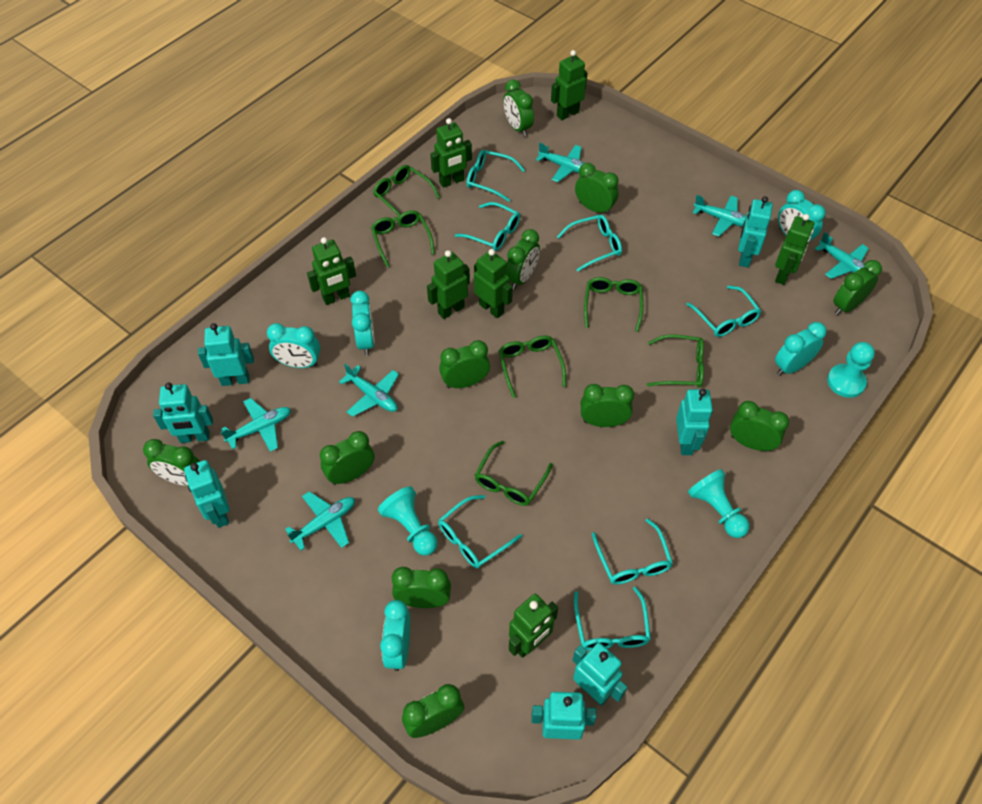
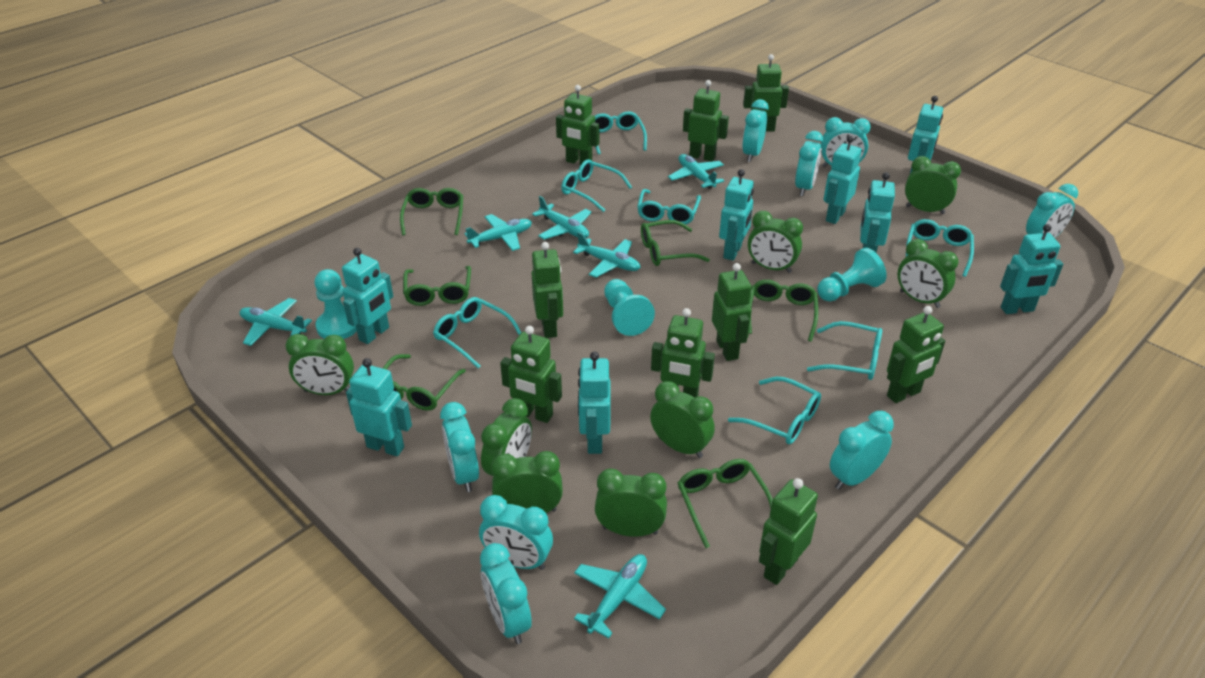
green clock: 11 -> 8
green robot: 7 -> 9
turquoise clock: 5 -> 8
turquoise robot: 7 -> 8

